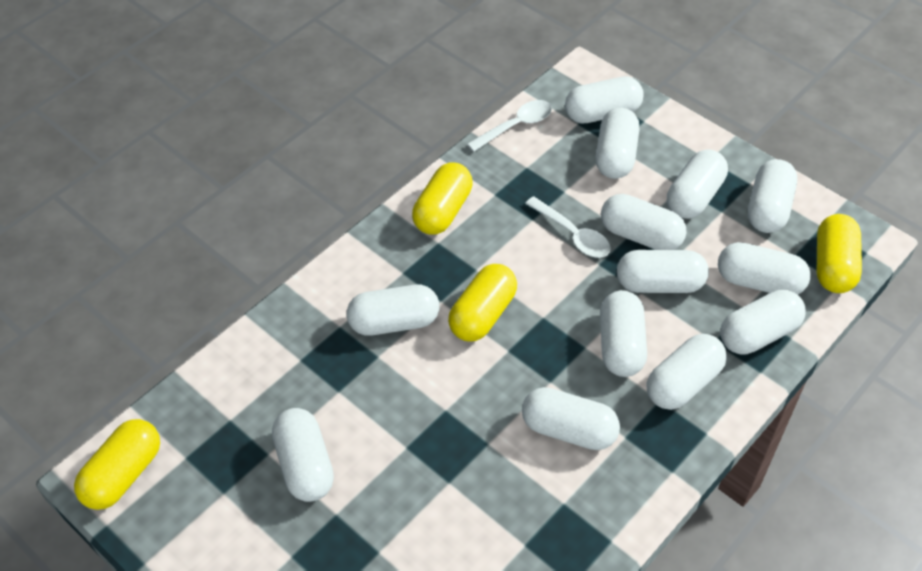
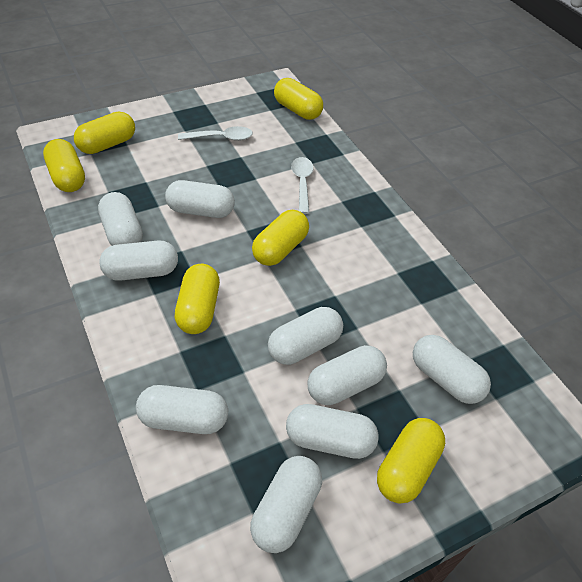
white capsule: 13 -> 9
yellow capsule: 4 -> 6

